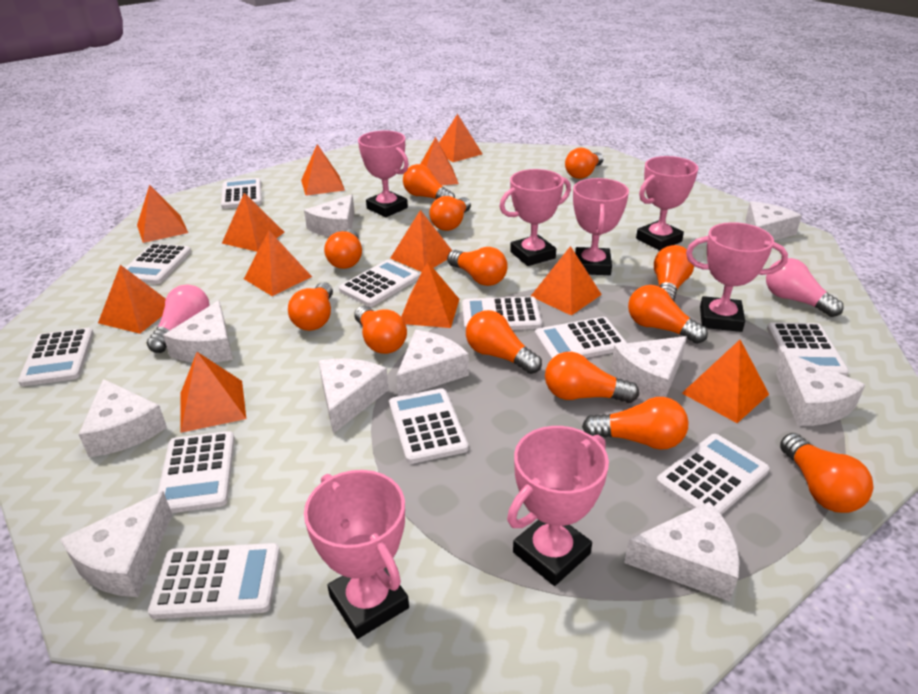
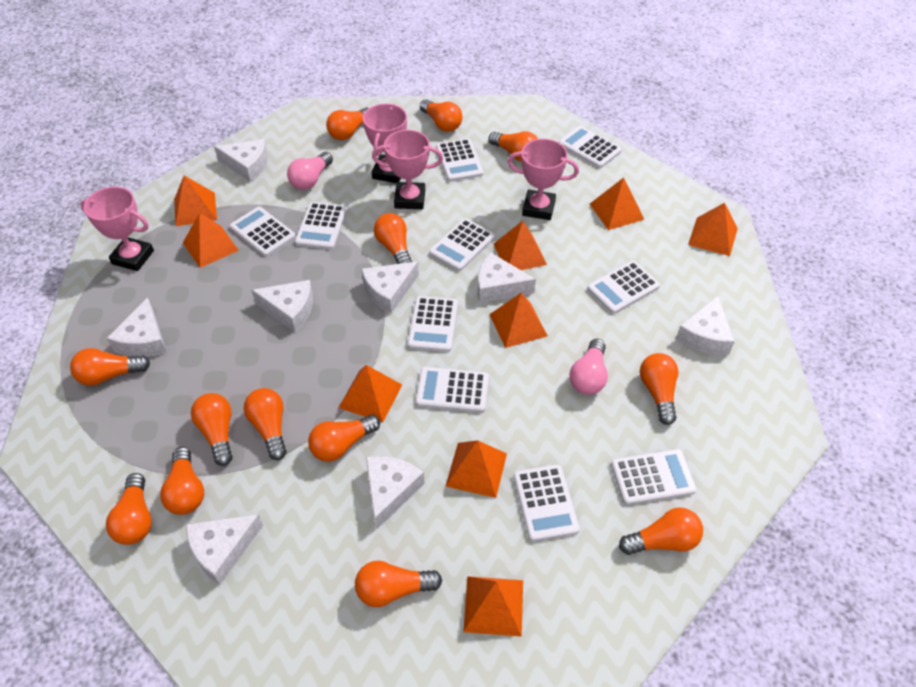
orange pyramid: 12 -> 9
pink trophy: 7 -> 4
white calculator: 11 -> 10
white cheese: 10 -> 8

